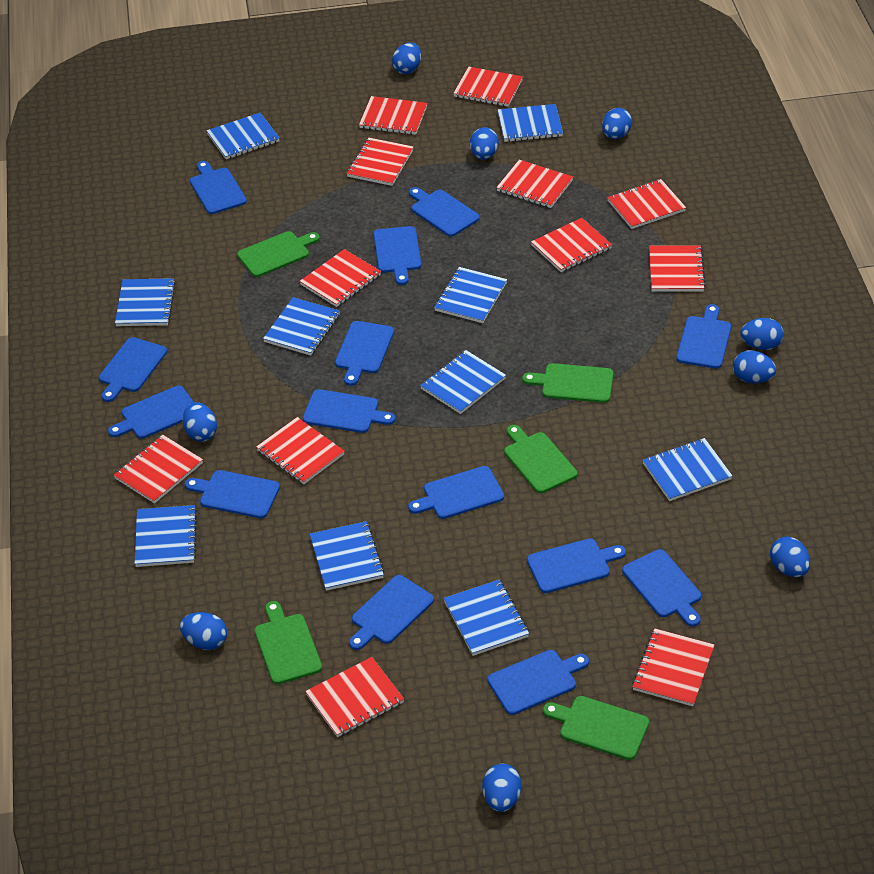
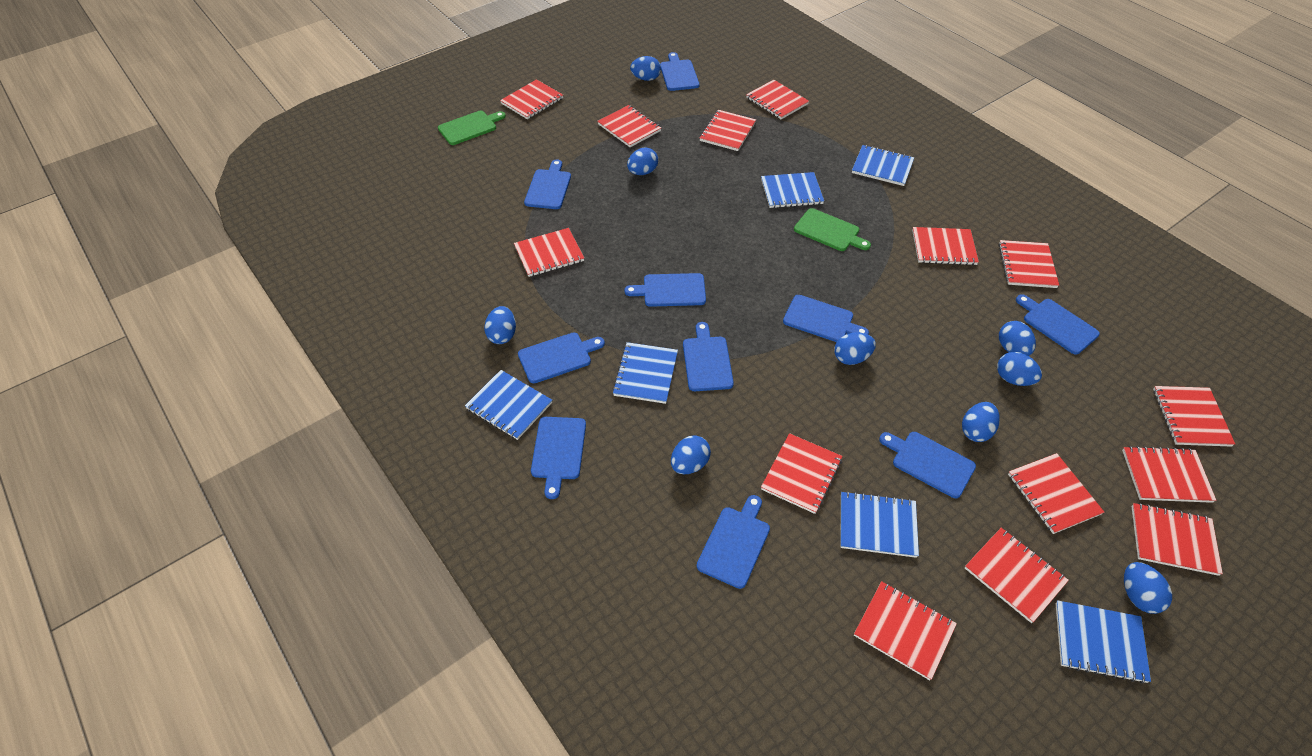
blue cutting board: 14 -> 10
blue notebook: 10 -> 6
green cutting board: 5 -> 2
red notebook: 12 -> 14

